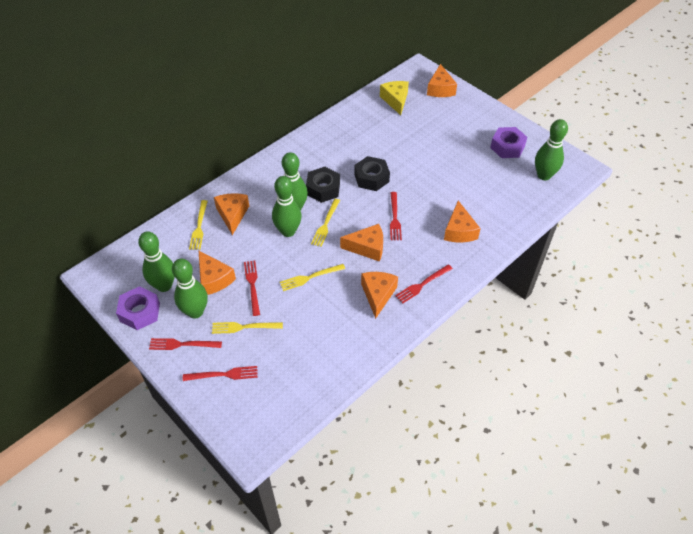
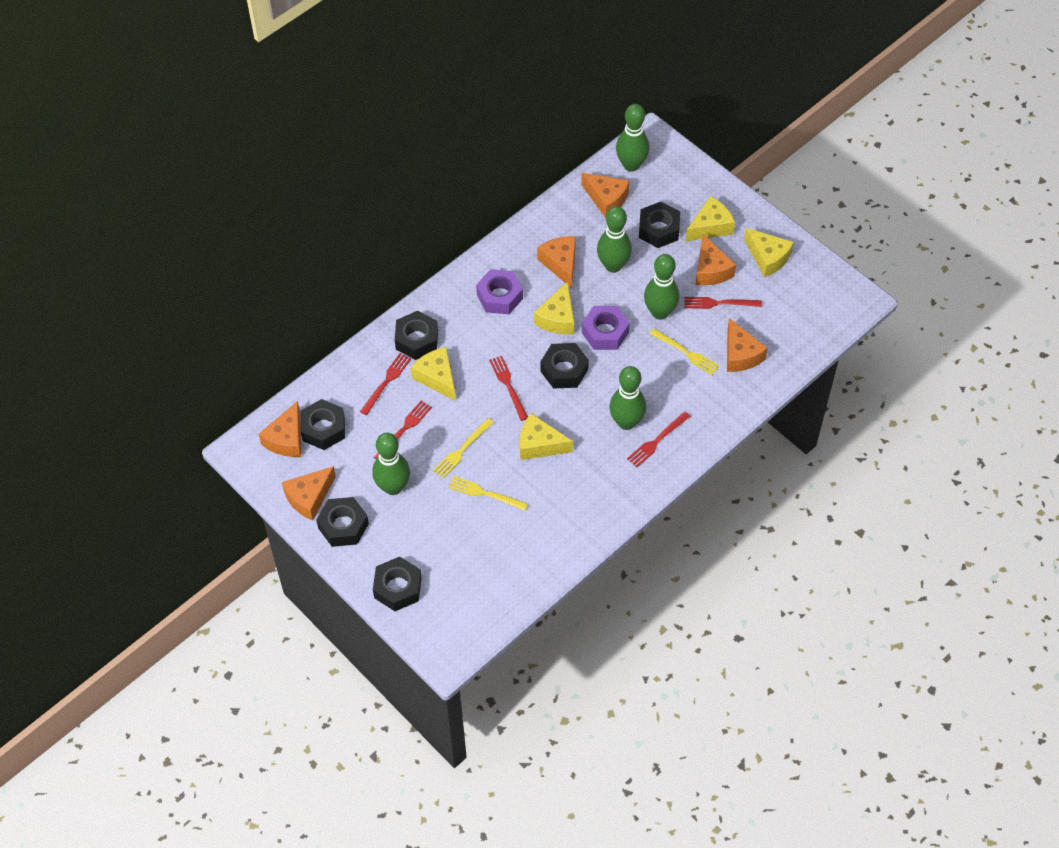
black nut: 2 -> 6
yellow cheese: 1 -> 5
yellow fork: 4 -> 3

